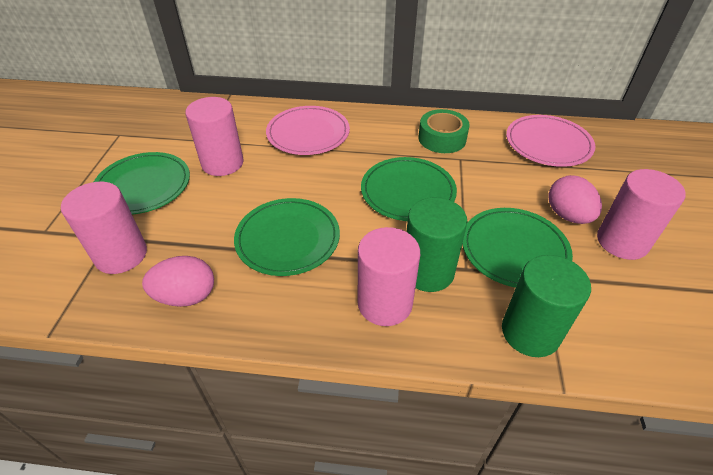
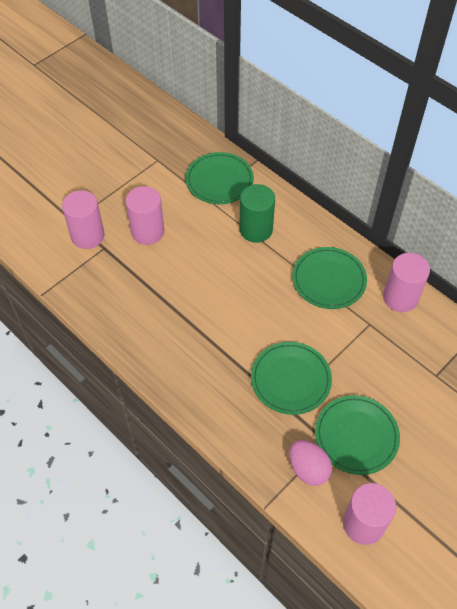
green cylinder: 2 -> 1
green tape: 1 -> 0
pink egg: 2 -> 1
pink plate: 2 -> 0

